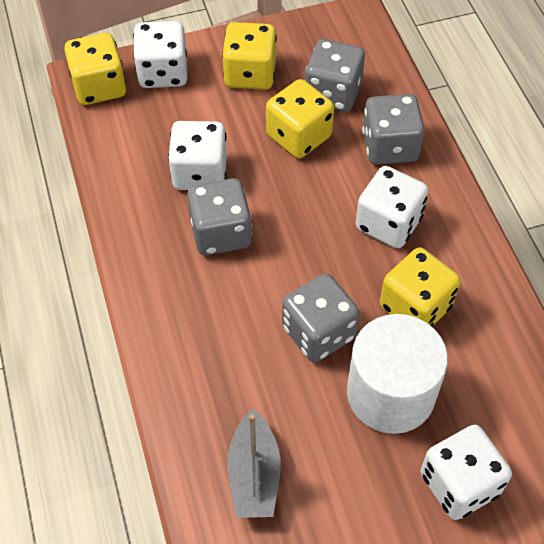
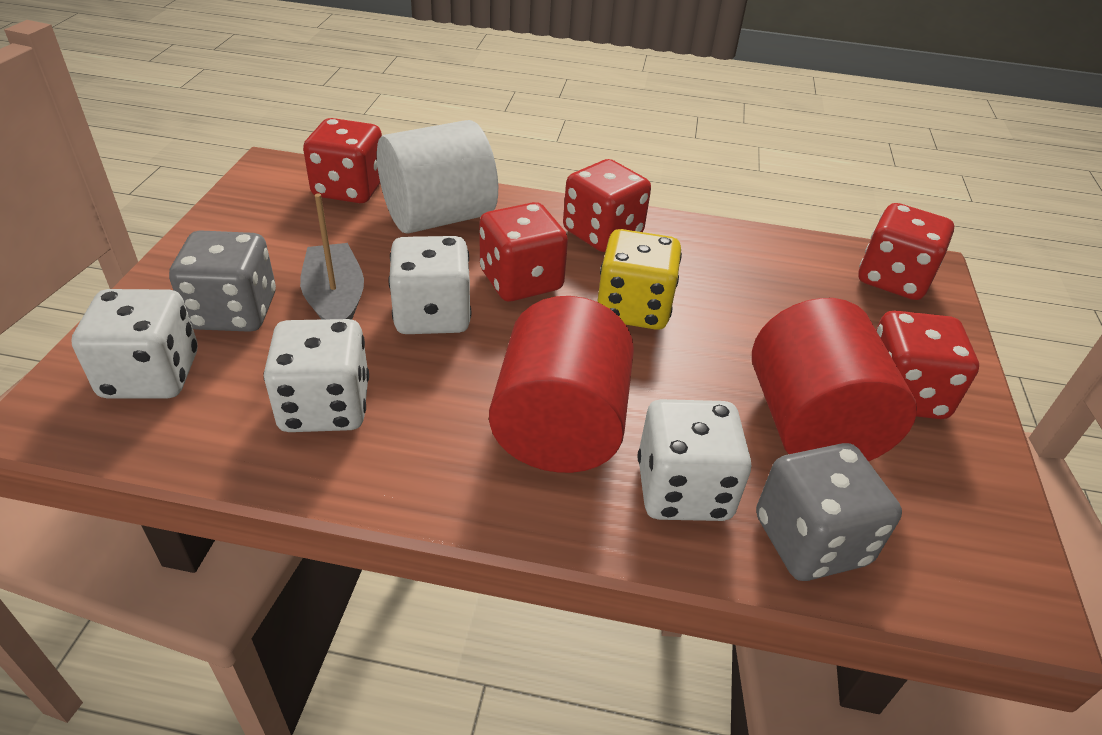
grey dice: 4 -> 2
red cylinder: 0 -> 2
red dice: 0 -> 5
yellow dice: 4 -> 1

